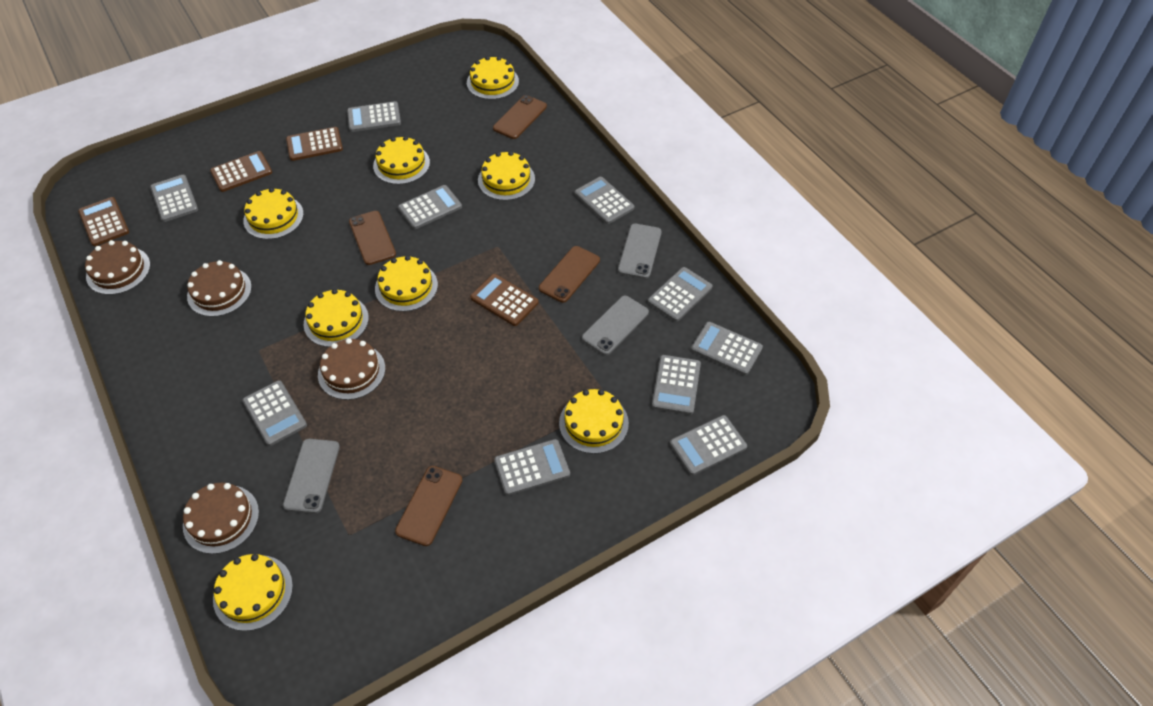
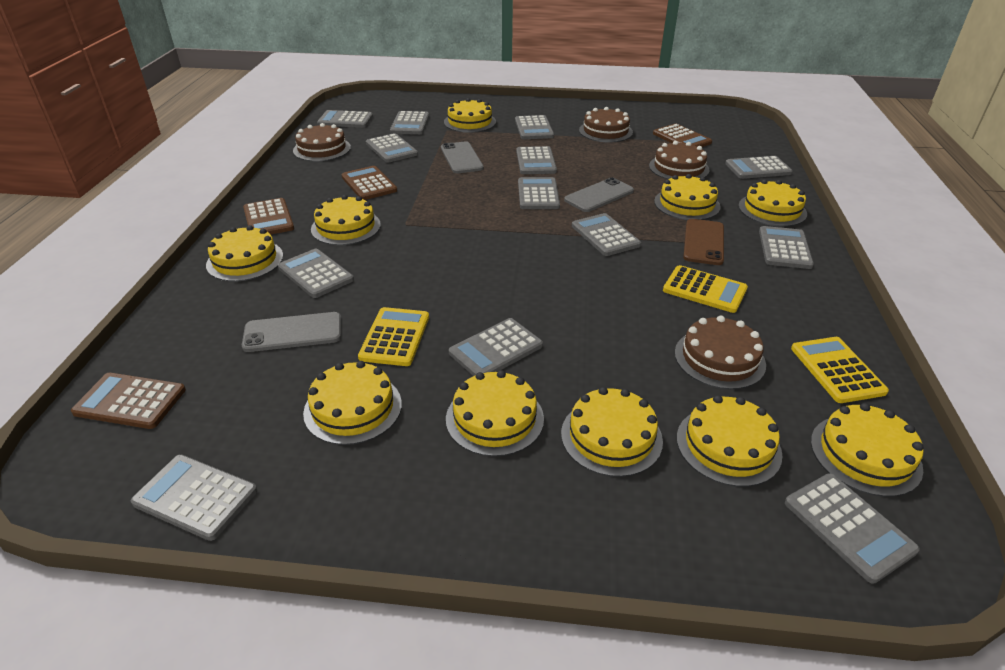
brown phone: 4 -> 1
grey calculator: 10 -> 13
yellow cake: 8 -> 10
yellow calculator: 0 -> 3

